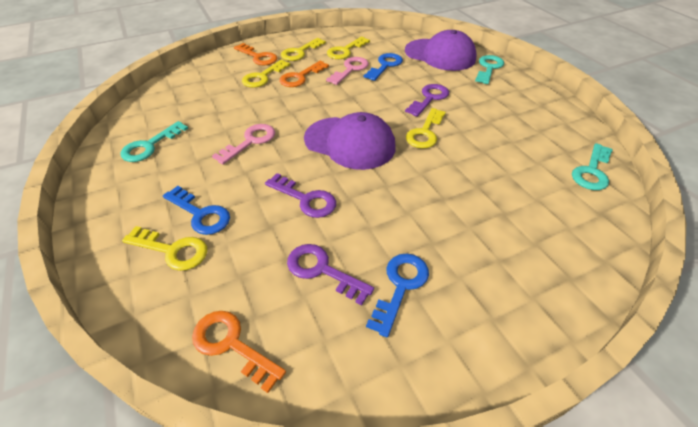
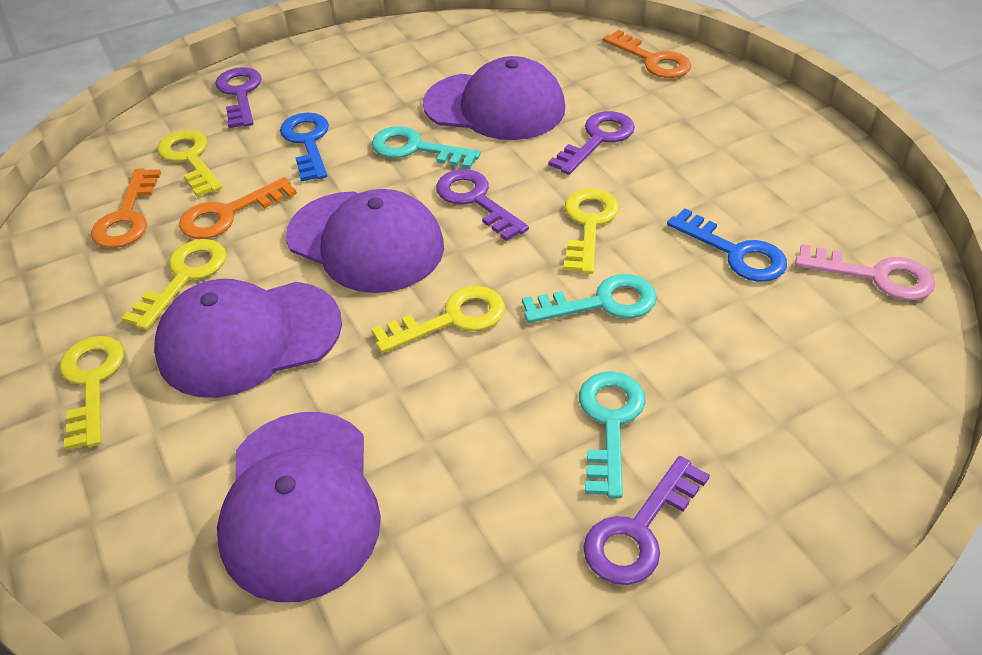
blue key: 3 -> 2
pink key: 2 -> 1
purple cap: 2 -> 4
purple key: 3 -> 4

